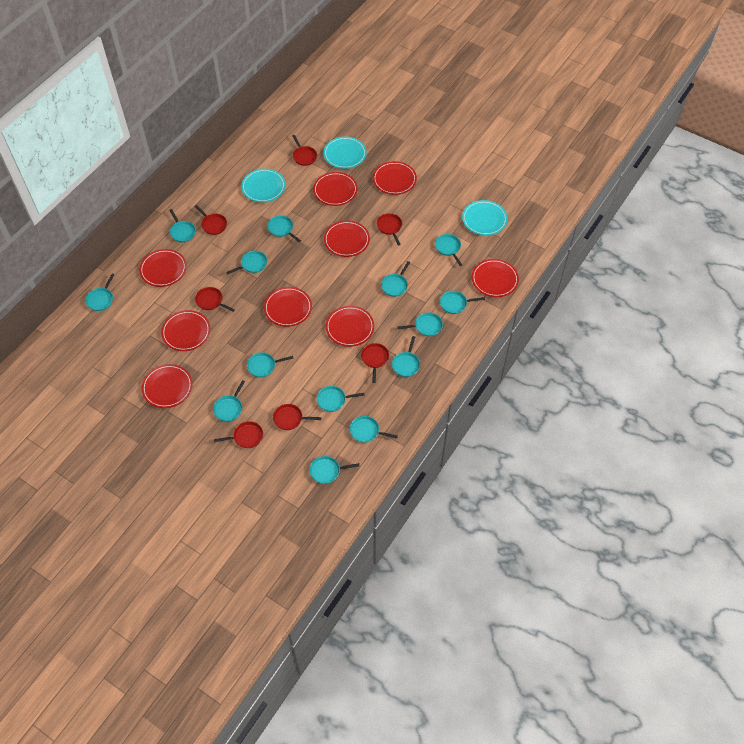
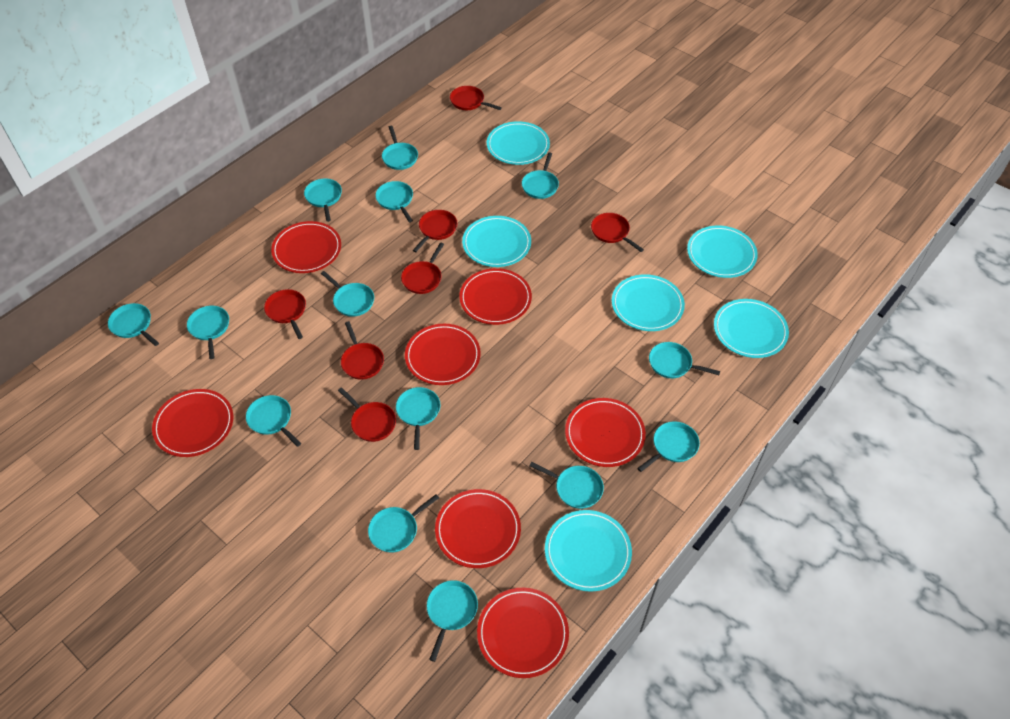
red plate: 9 -> 7
turquoise plate: 3 -> 6

